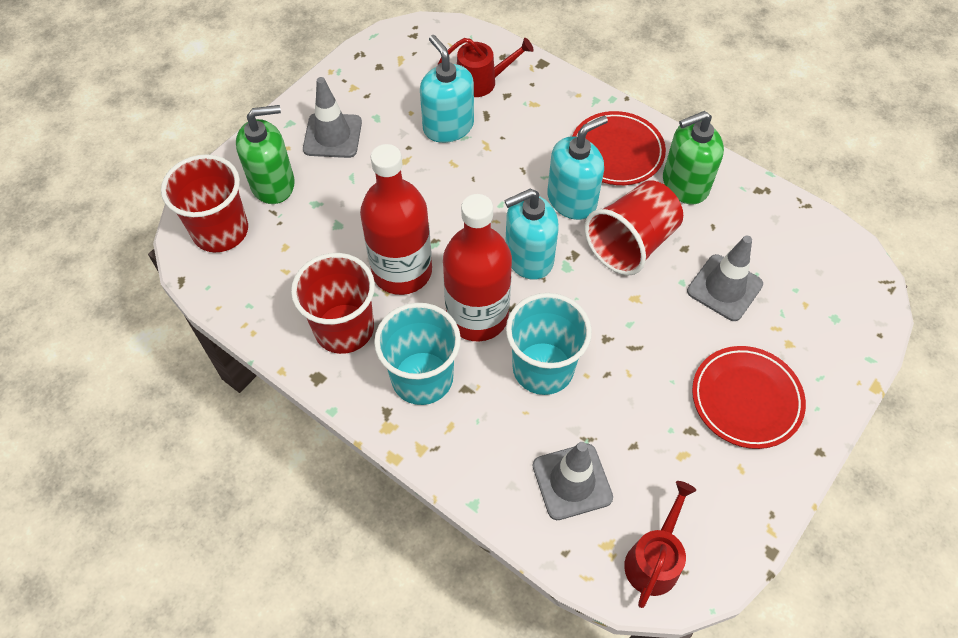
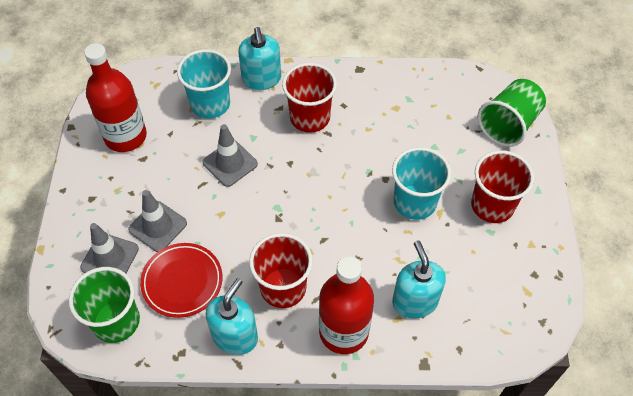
green cup: 0 -> 2
green soap dispenser: 2 -> 0
red plate: 2 -> 1
red watering can: 2 -> 0

